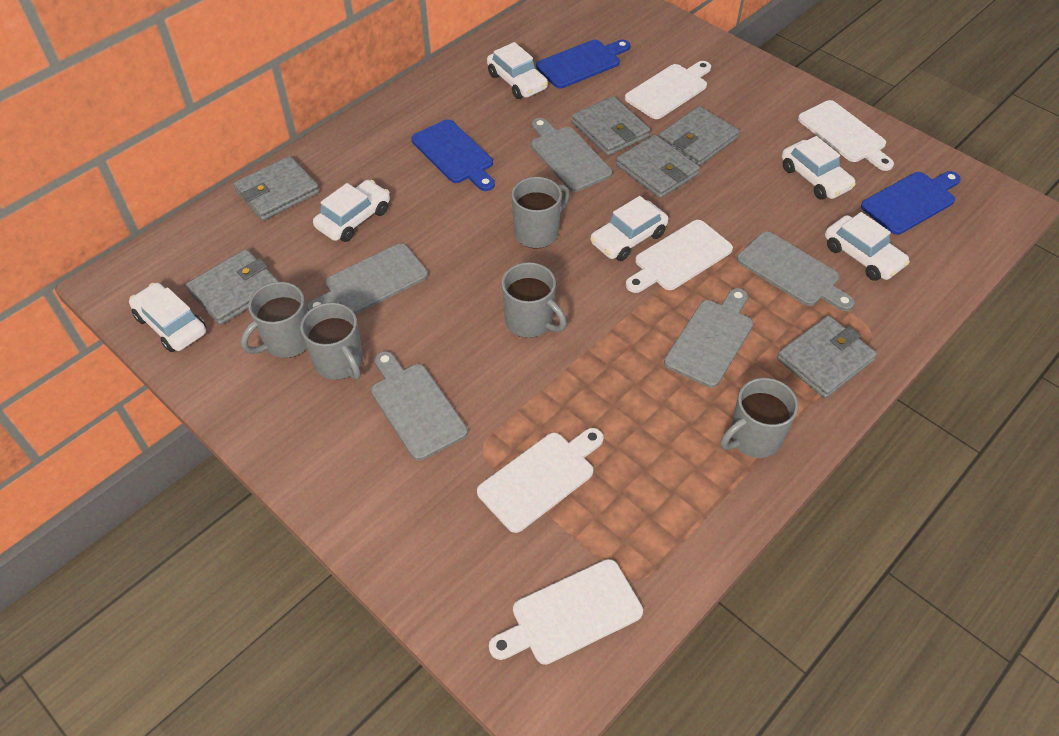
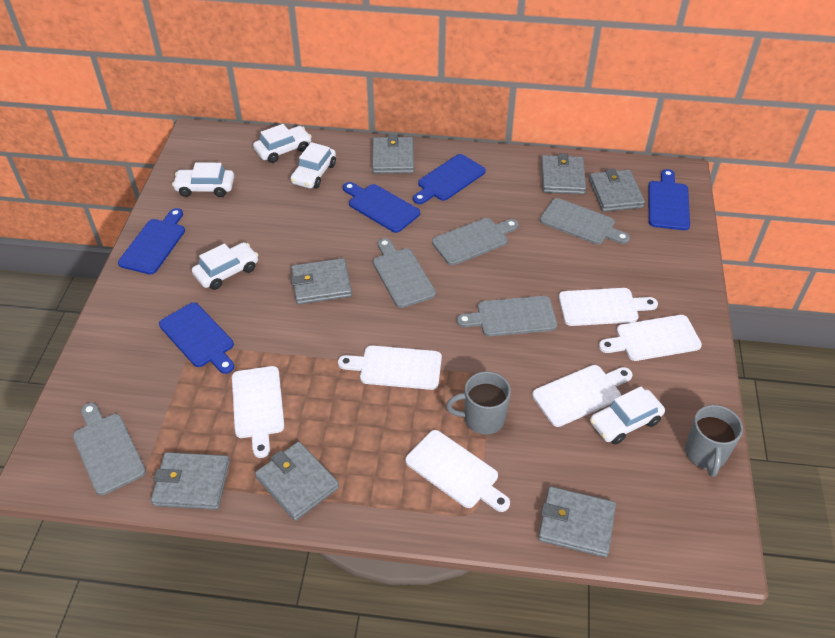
blue cutting board: 3 -> 5
grey mug: 5 -> 2
grey wallet: 6 -> 7
white car: 6 -> 5
white cutting board: 5 -> 6

